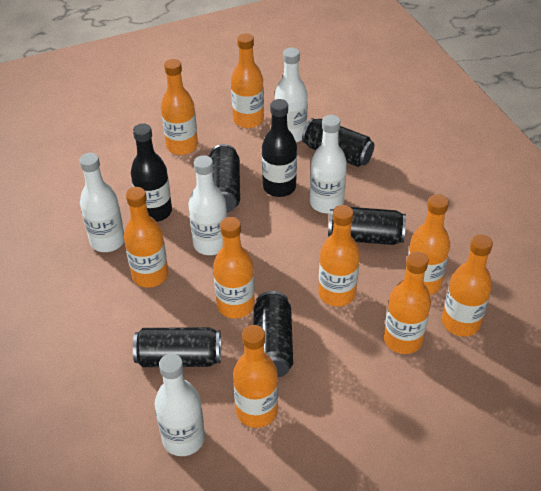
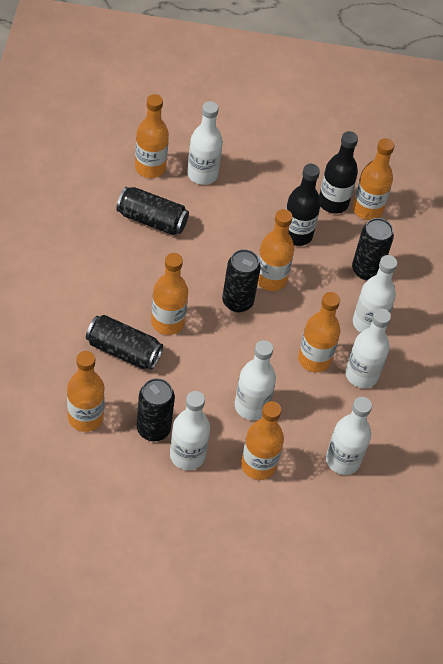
orange bottle: 9 -> 7
white bottle: 5 -> 6

